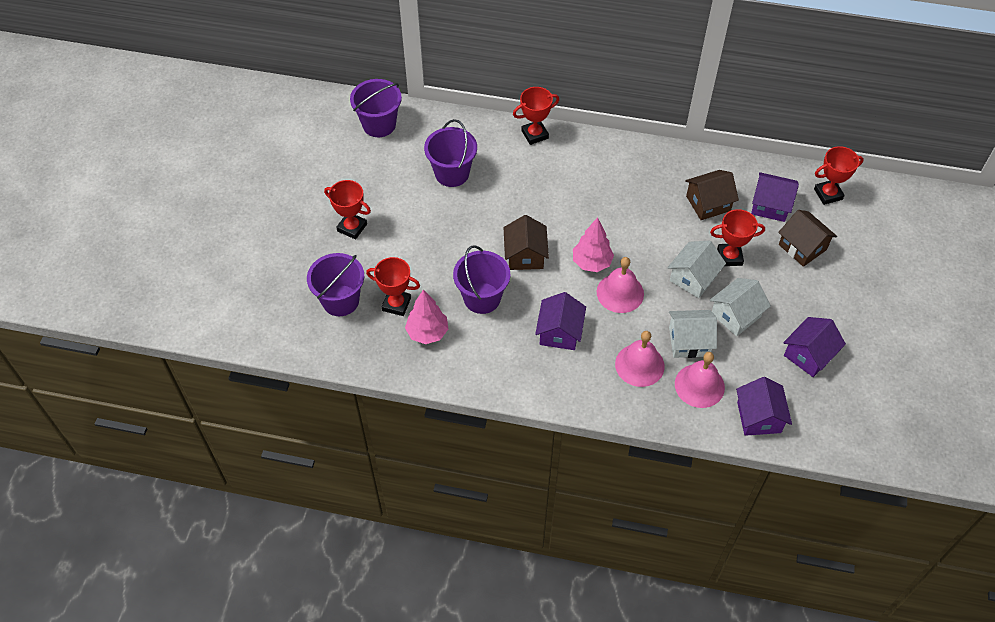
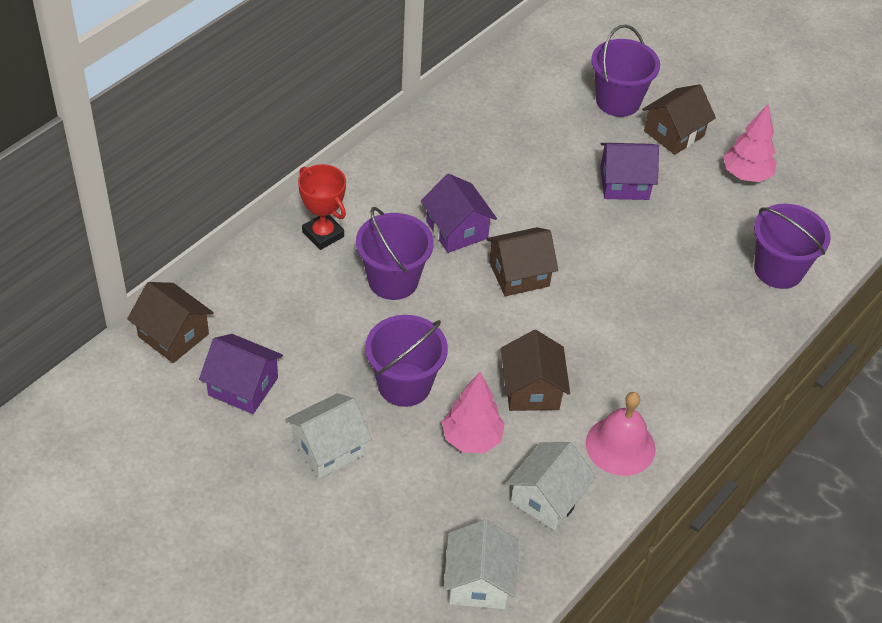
brown house: 3 -> 4
pink bell: 3 -> 1
purple house: 4 -> 3
red trophy: 5 -> 1

